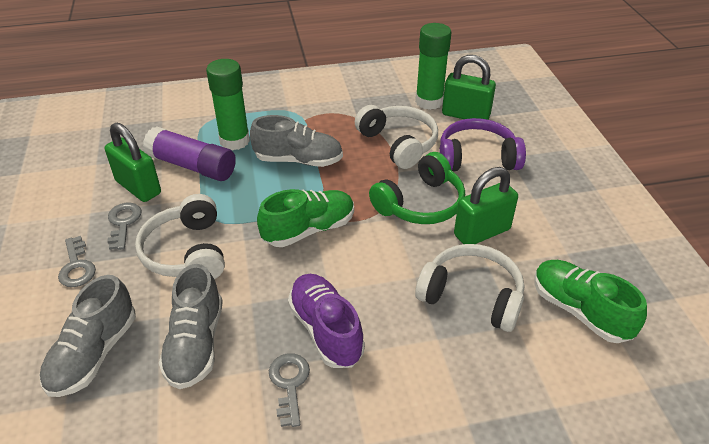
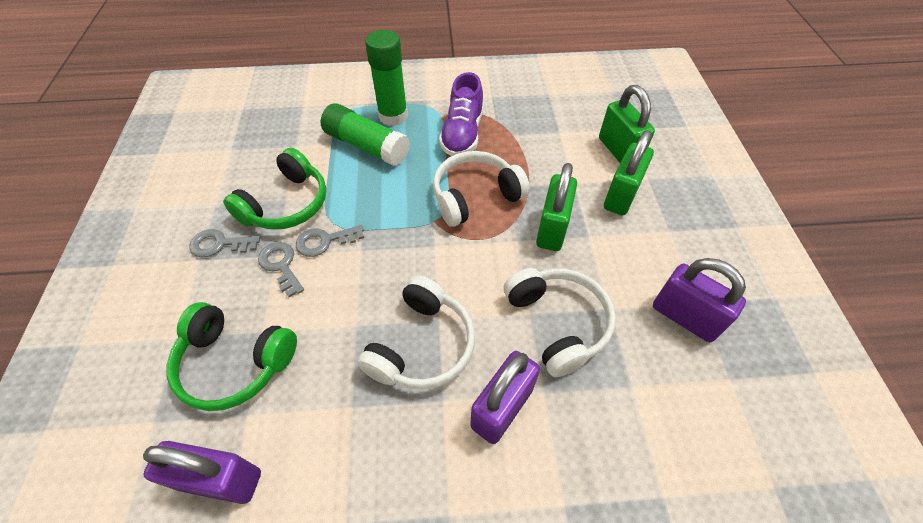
green headphones: 1 -> 2
green shoe: 2 -> 0
grey shoe: 3 -> 0
purple glue stick: 1 -> 0
purple headphones: 1 -> 0
purple padlock: 0 -> 3

